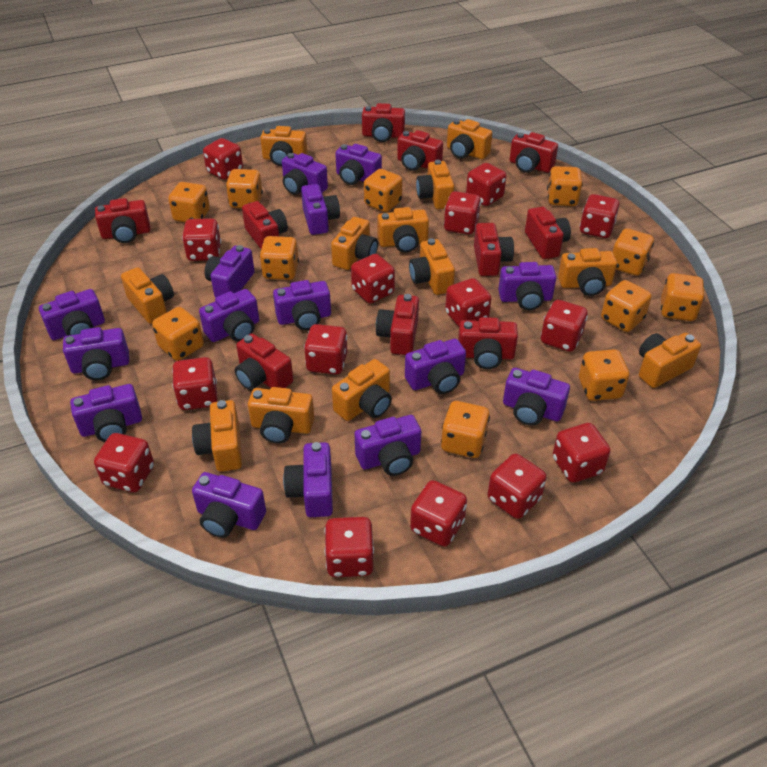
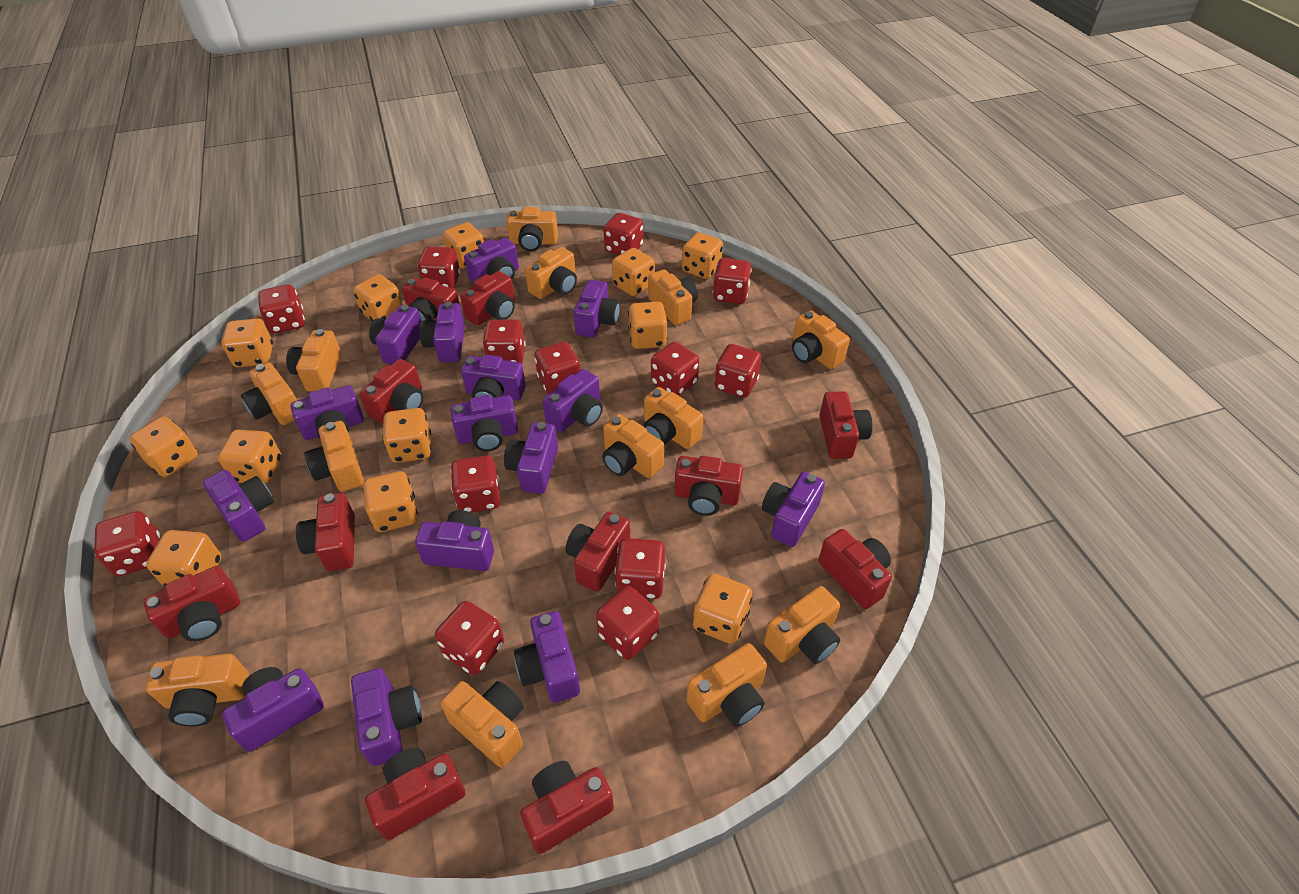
orange camera: 12 -> 13
orange dice: 11 -> 12
red camera: 10 -> 11
red dice: 15 -> 13

